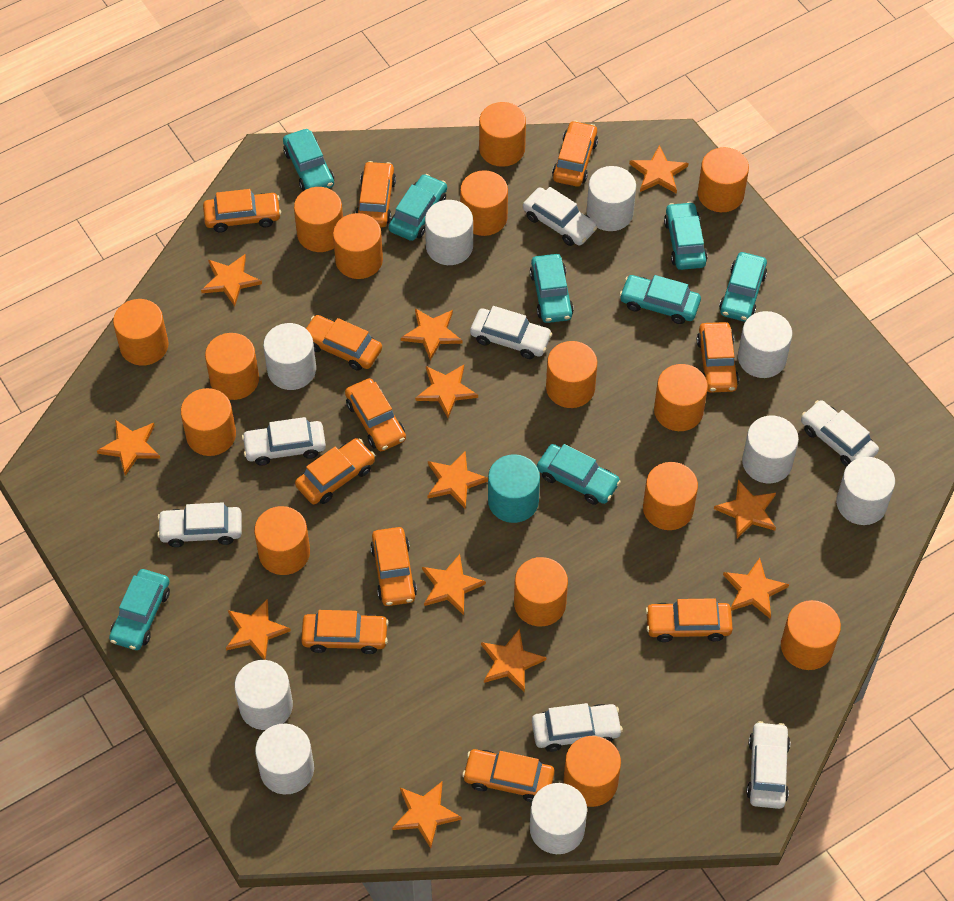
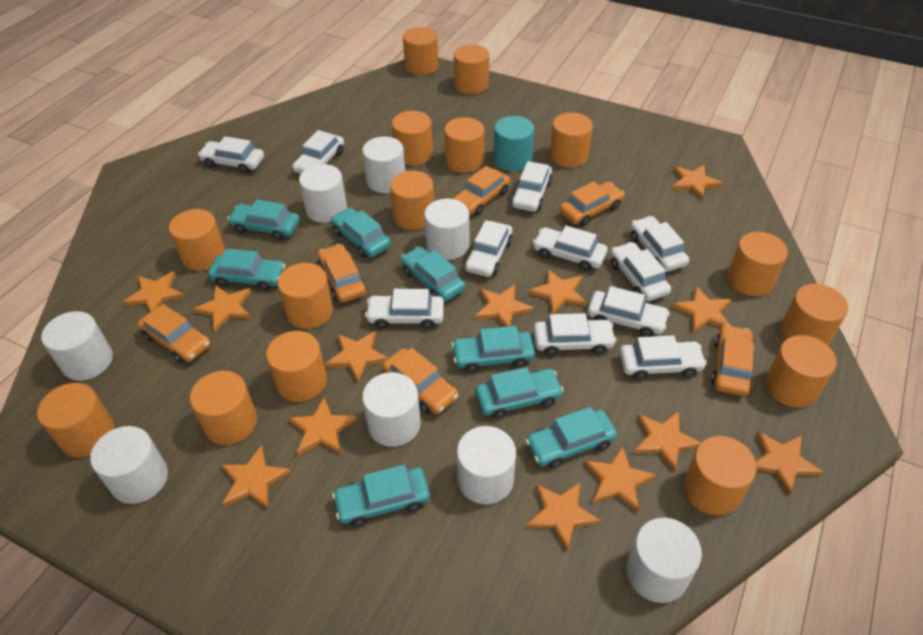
orange car: 11 -> 6
orange star: 12 -> 13
white car: 7 -> 11
white cylinder: 9 -> 8

